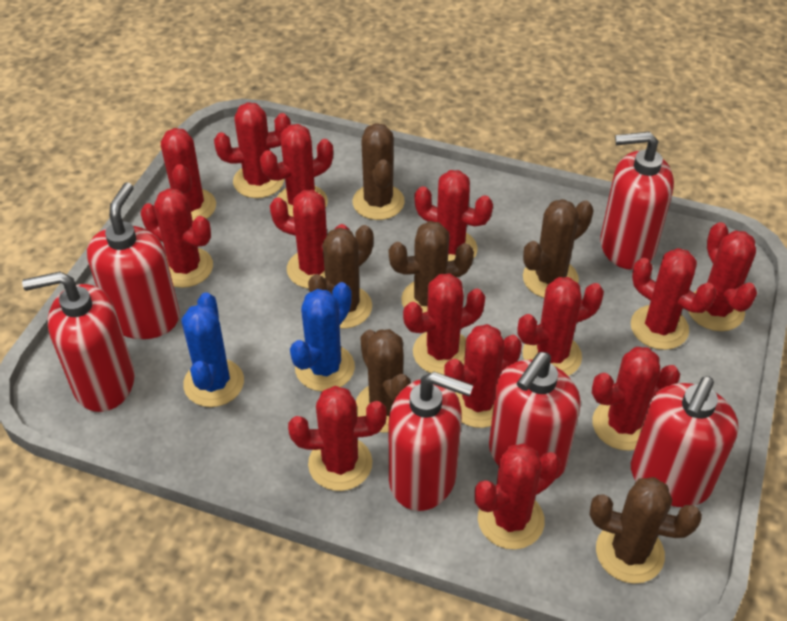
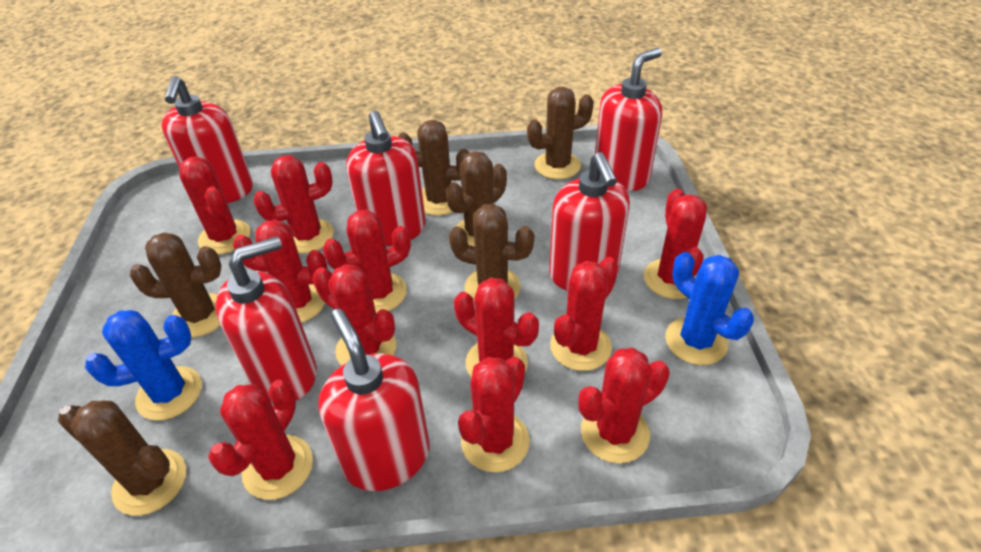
red cactus: 14 -> 11

